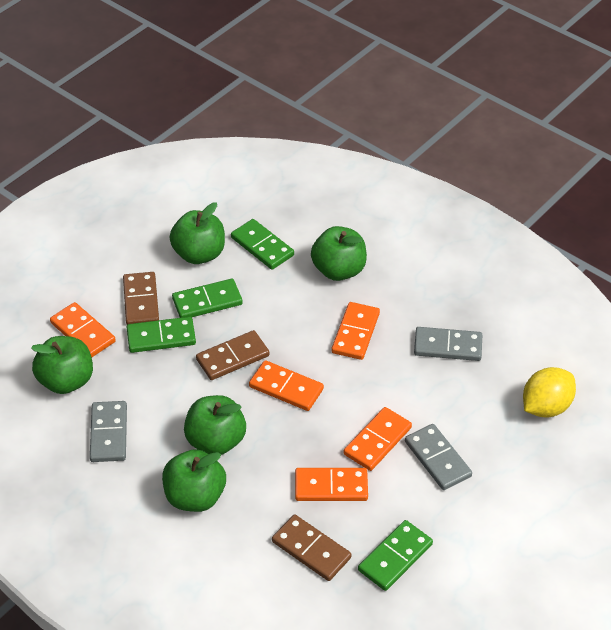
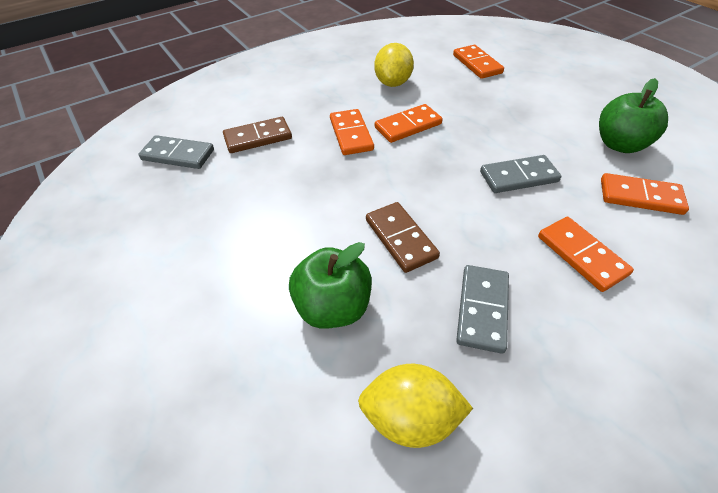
brown domino: 3 -> 2
green apple: 5 -> 2
green domino: 4 -> 0
yellow lemon: 1 -> 2

